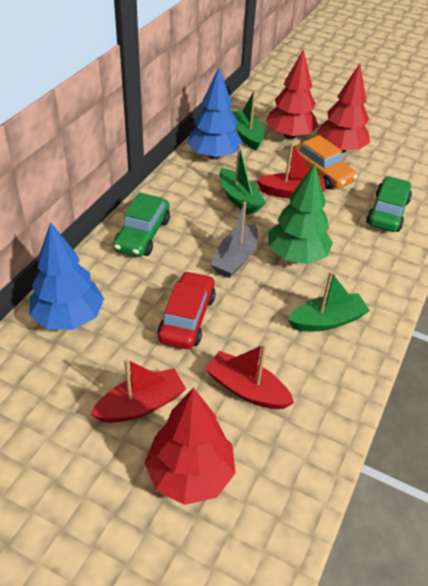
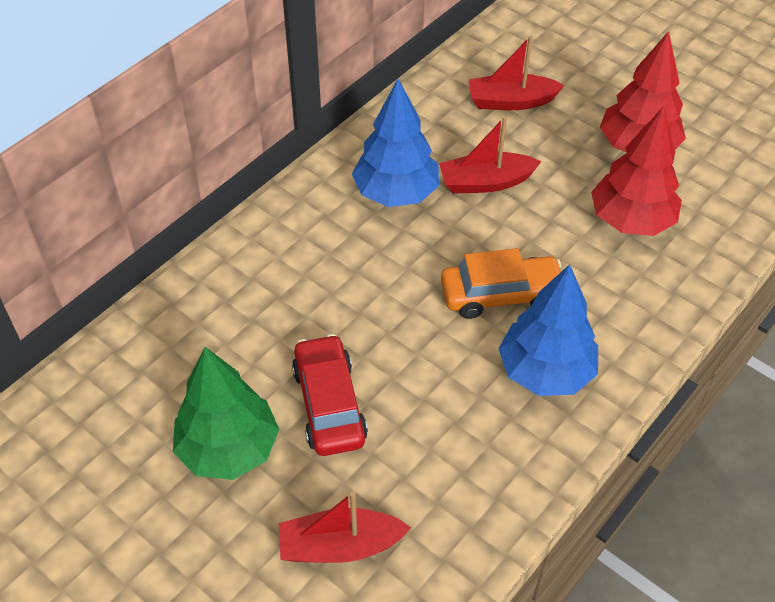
green boat: 3 -> 0
green car: 2 -> 0
grey boat: 1 -> 0
red tree: 3 -> 2

